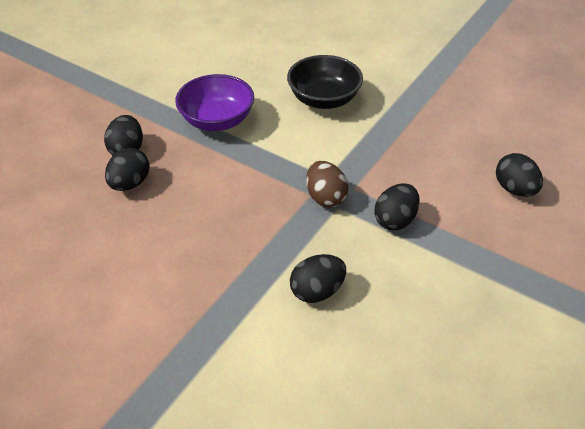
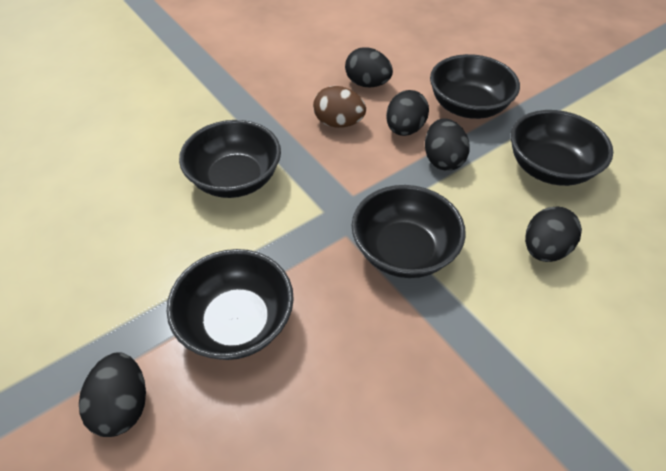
black bowl: 1 -> 5
purple bowl: 1 -> 0

